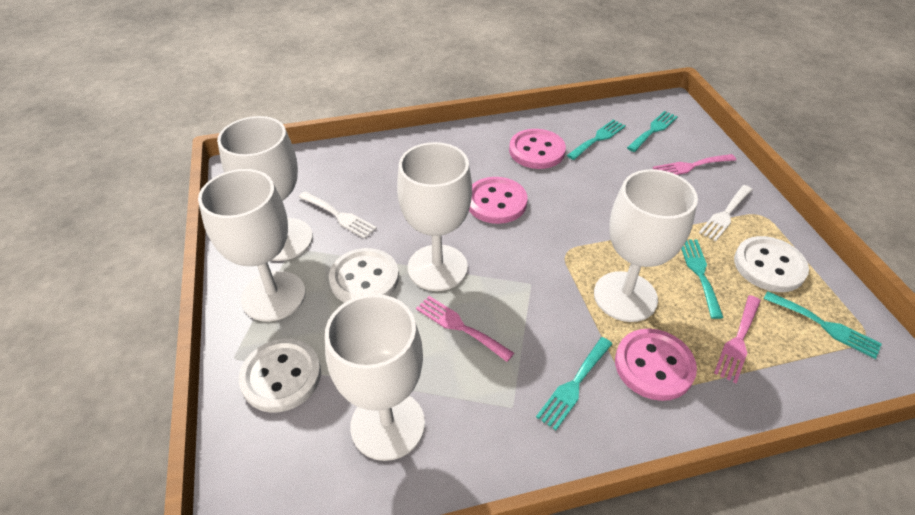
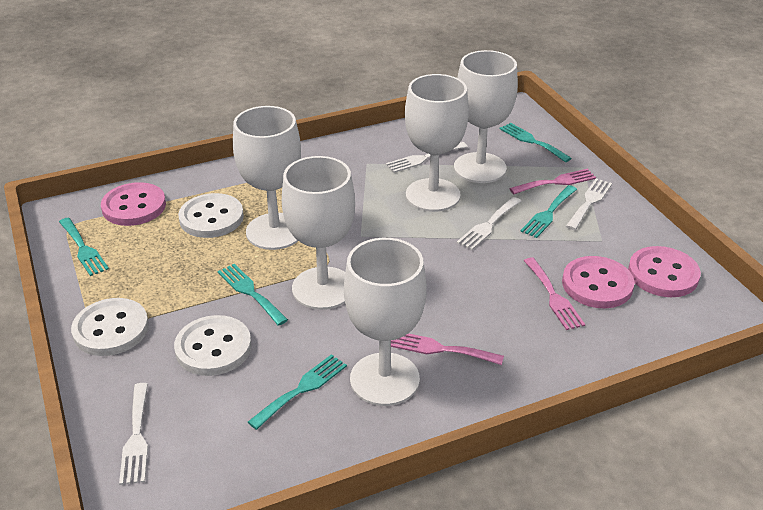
white fork: 2 -> 4

